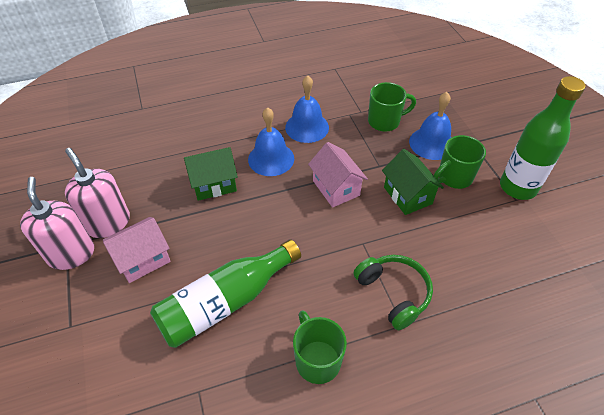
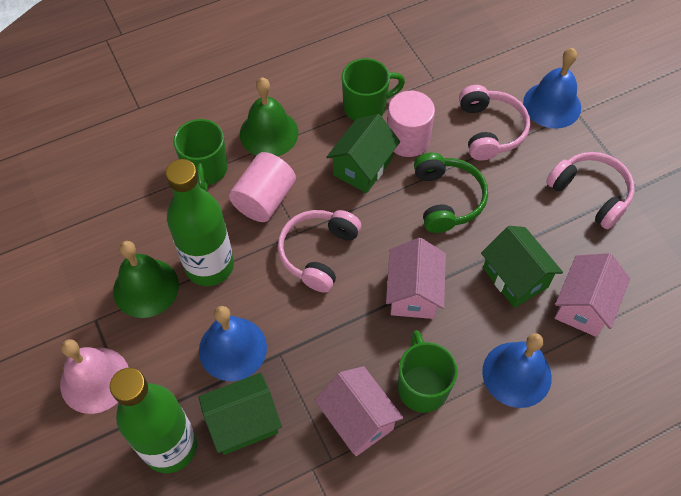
green bell: 0 -> 2
green house: 2 -> 3
pink bell: 0 -> 1
pink cylinder: 0 -> 2
pink headphones: 0 -> 3
pink house: 2 -> 3
pink soap dispenser: 2 -> 0

